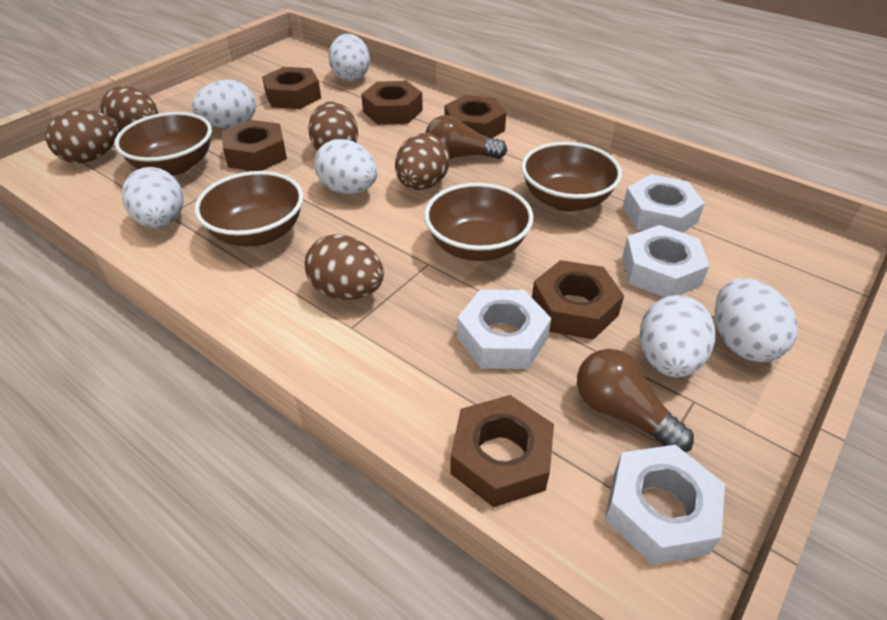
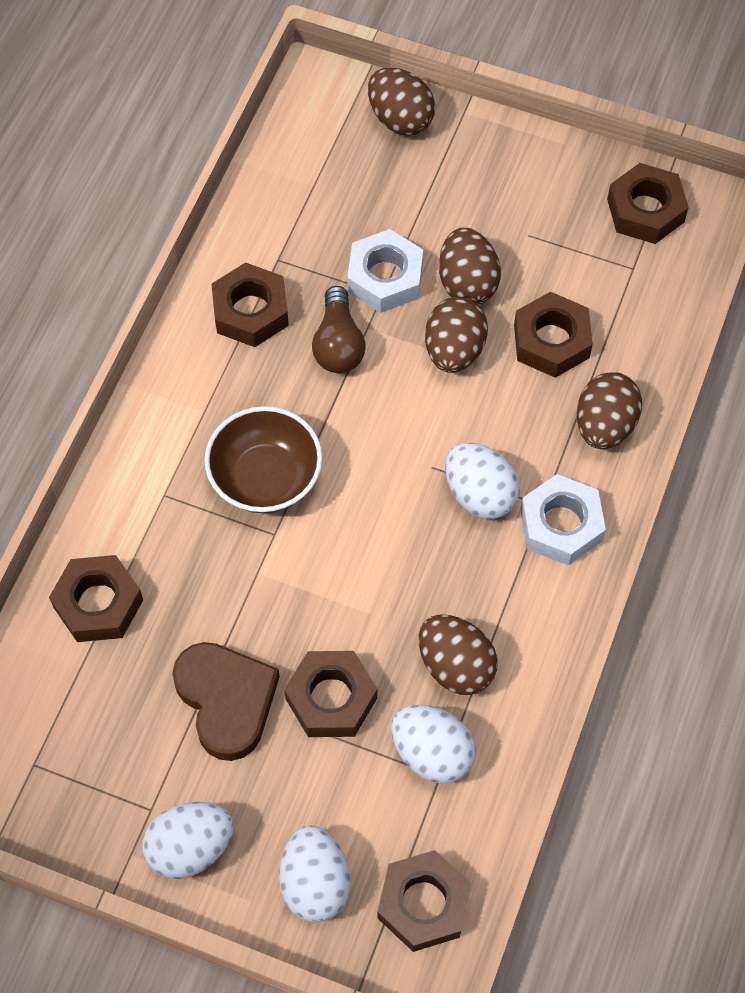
brown bowl: 4 -> 1
brown heart: 0 -> 1
brown light bulb: 2 -> 1
white egg: 6 -> 4
white nut: 4 -> 2

